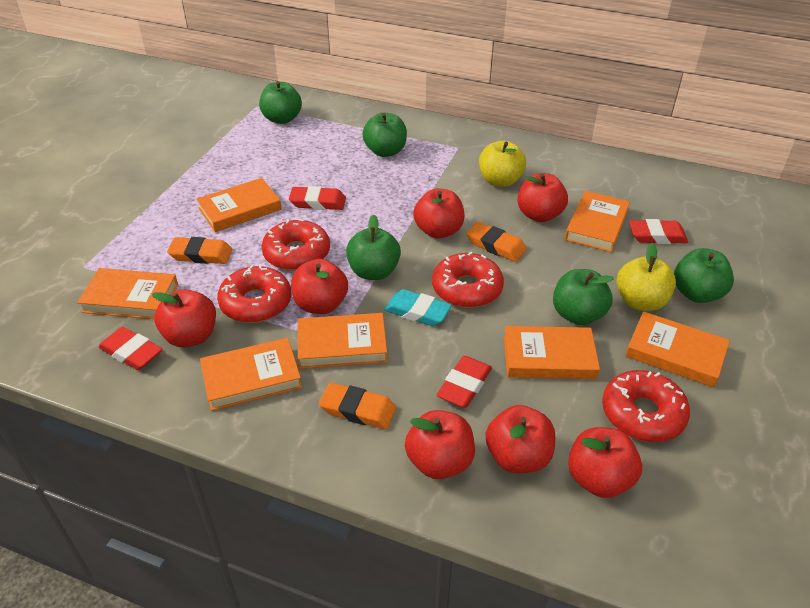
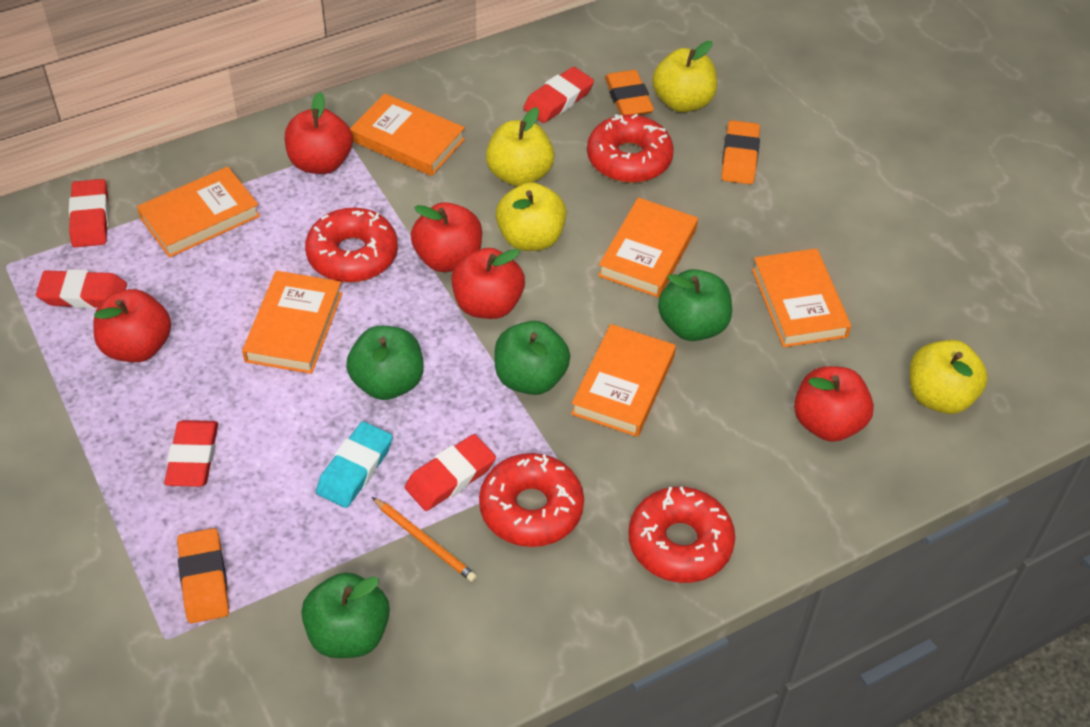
green apple: 5 -> 4
orange book: 7 -> 6
orange pencil: 0 -> 1
red apple: 7 -> 5
red eraser: 4 -> 5
yellow apple: 2 -> 4

